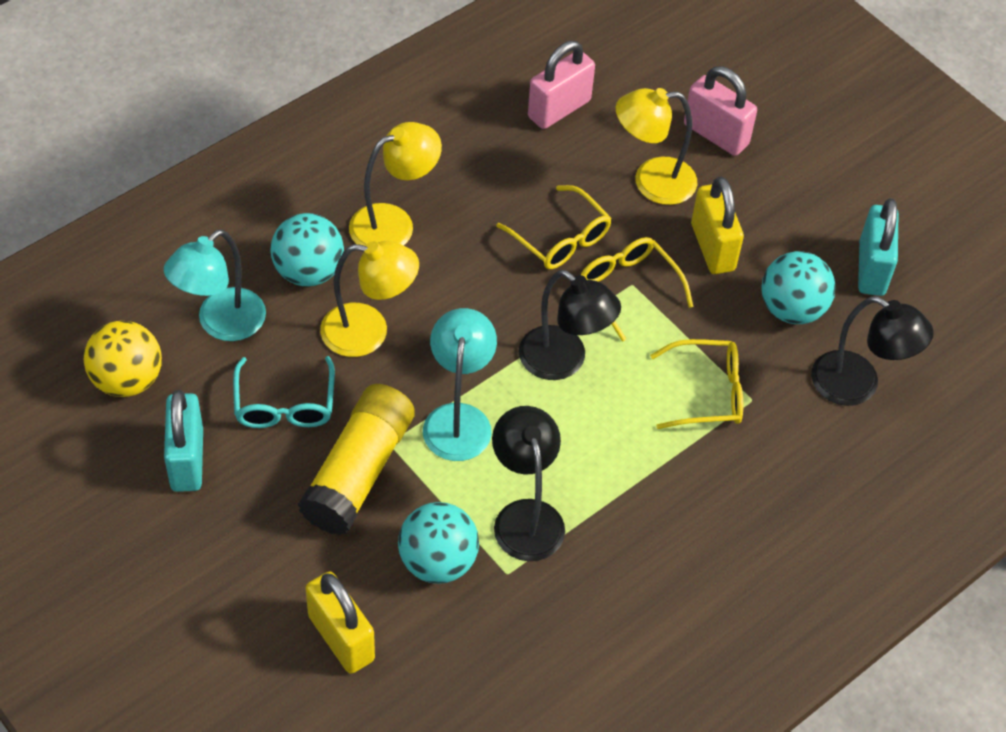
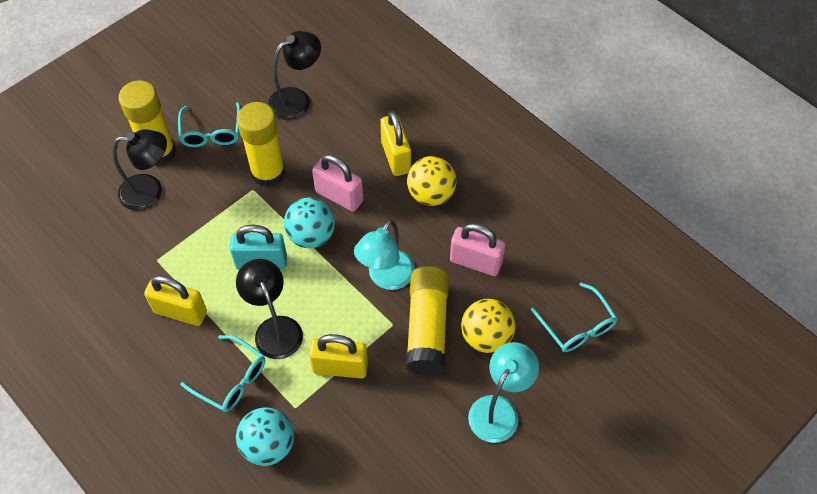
turquoise ball: 3 -> 2
turquoise glasses: 1 -> 3
turquoise padlock: 2 -> 1
yellow ball: 1 -> 2
yellow glasses: 3 -> 0
yellow glue stick: 1 -> 3
yellow lamp: 3 -> 0
yellow padlock: 2 -> 3

